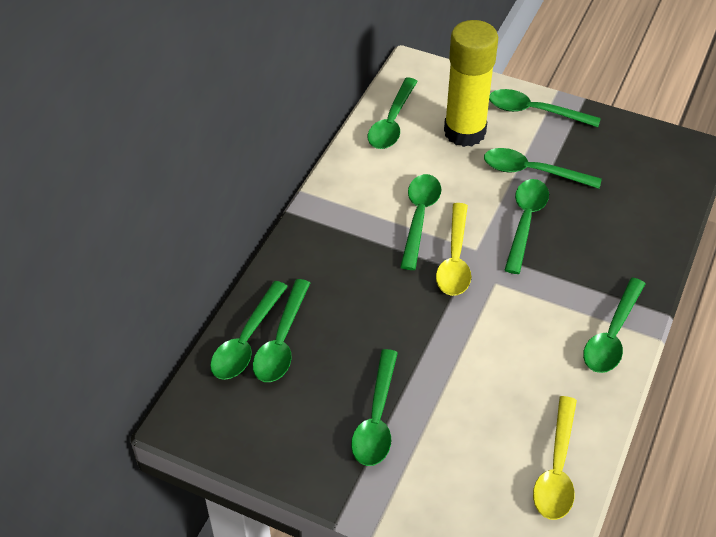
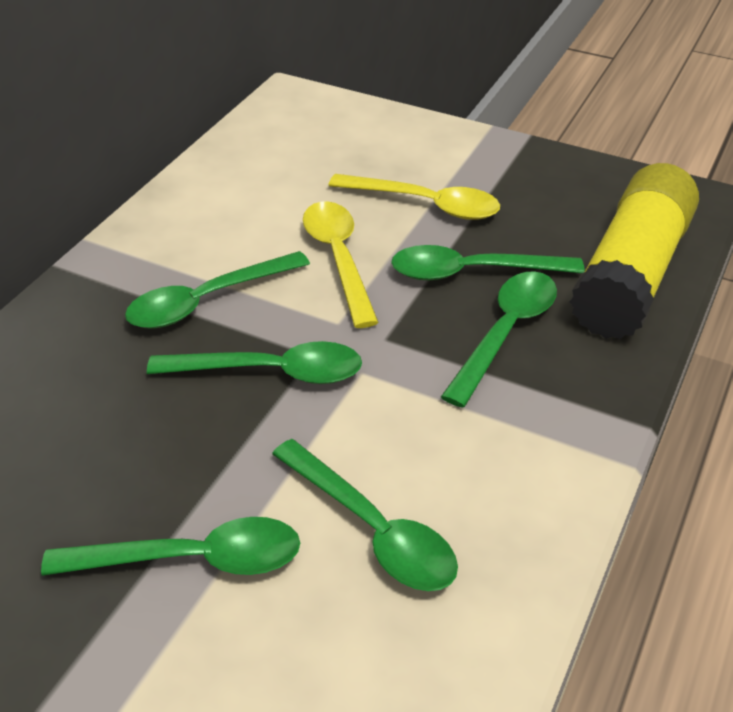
green spoon: 9 -> 6

